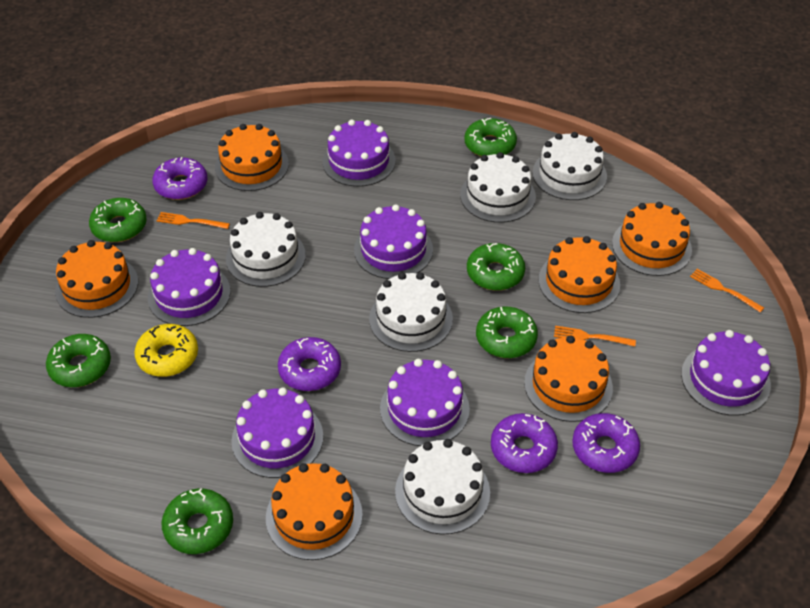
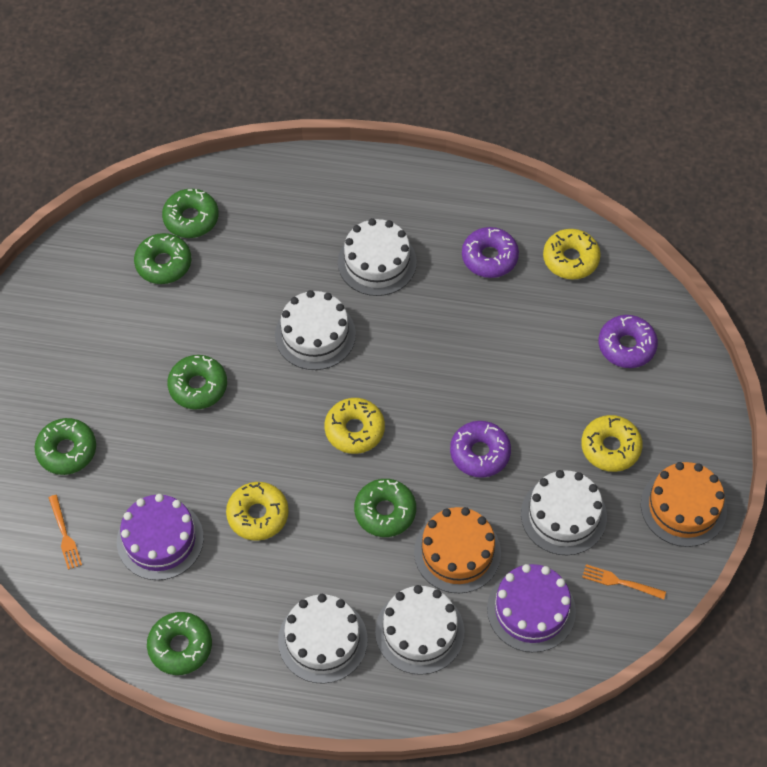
orange cake: 6 -> 2
orange fork: 3 -> 2
purple cake: 6 -> 2
purple donut: 4 -> 3
yellow donut: 1 -> 4

